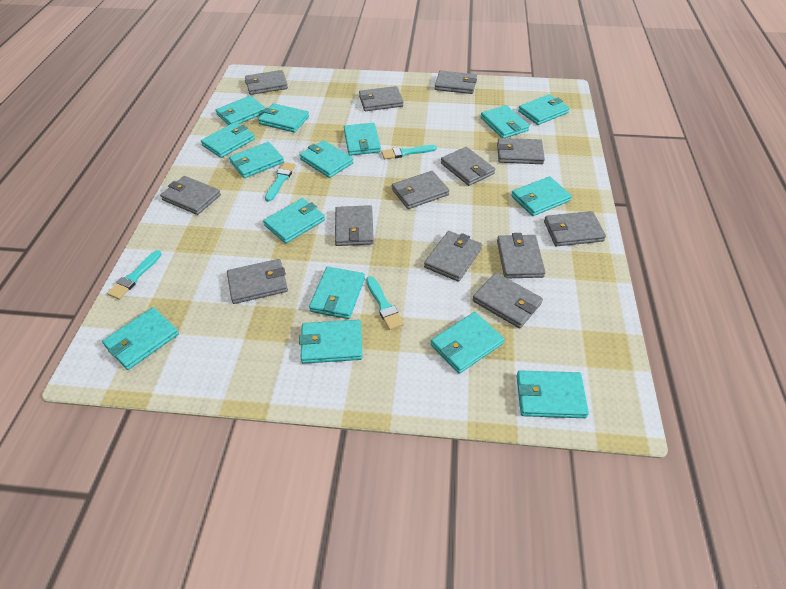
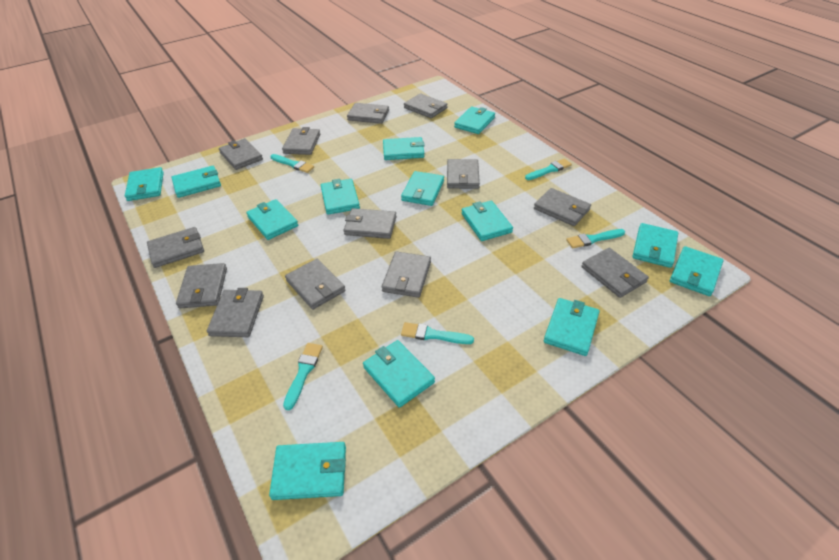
turquoise brush: 4 -> 5
turquoise wallet: 15 -> 13

